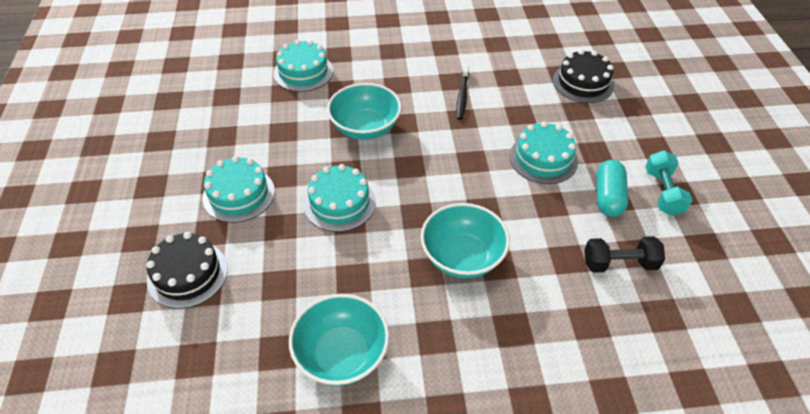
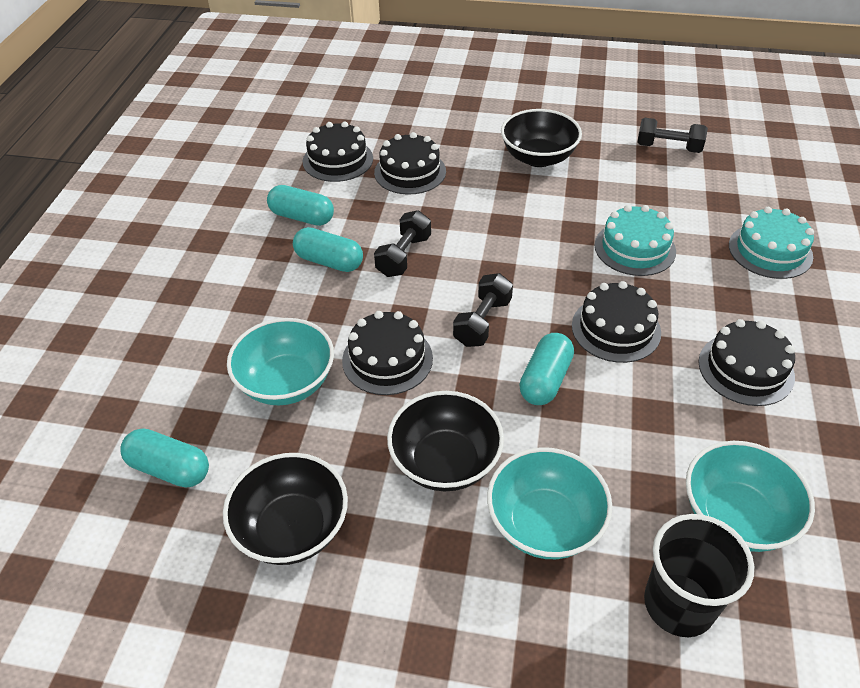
black bowl: 0 -> 3
black cake: 2 -> 5
black cup: 0 -> 1
black dumbbell: 1 -> 3
black toothbrush: 1 -> 0
turquoise cake: 4 -> 2
turquoise capsule: 1 -> 4
turquoise dumbbell: 1 -> 0

